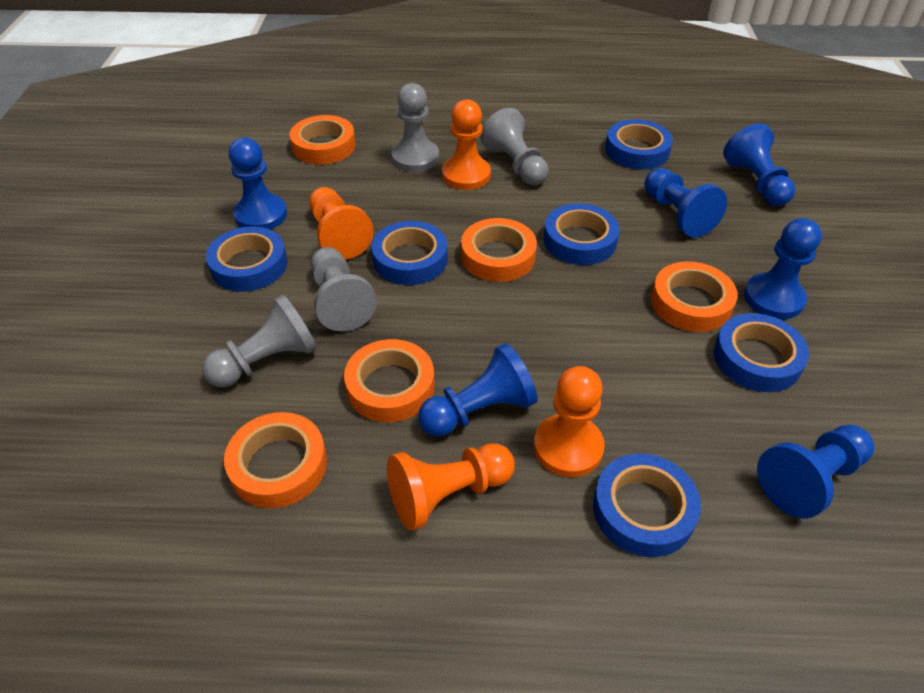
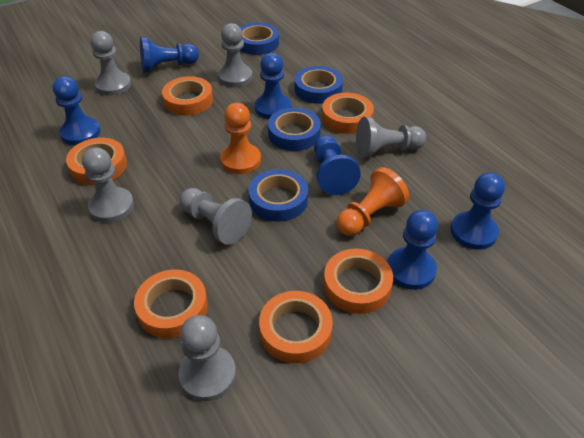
blue tape: 6 -> 4
grey pawn: 4 -> 6
orange pawn: 4 -> 2
orange tape: 5 -> 6

